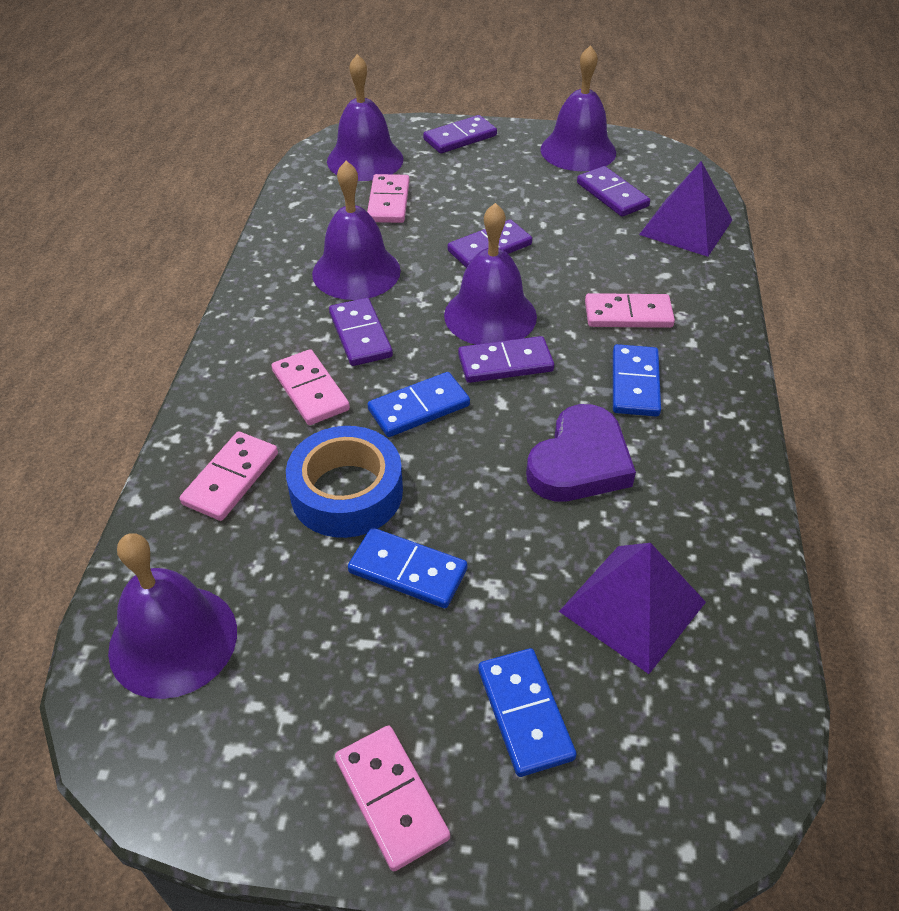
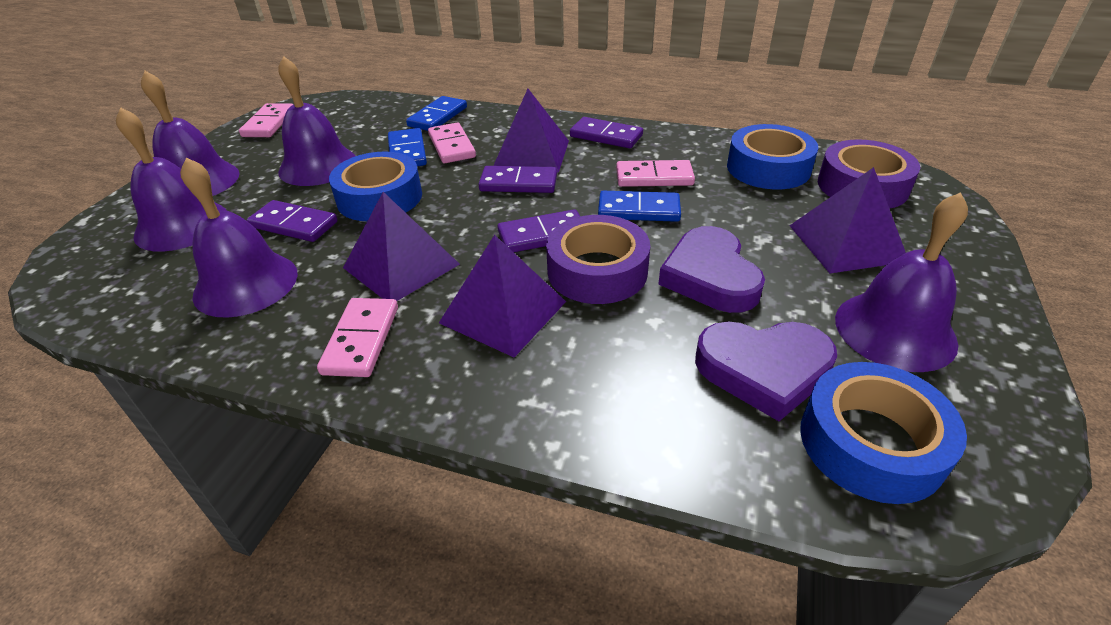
blue domino: 4 -> 3
blue tape: 1 -> 3
pink domino: 5 -> 4
purple domino: 5 -> 4
purple heart: 1 -> 2
purple pyramid: 2 -> 4
purple tape: 0 -> 2

